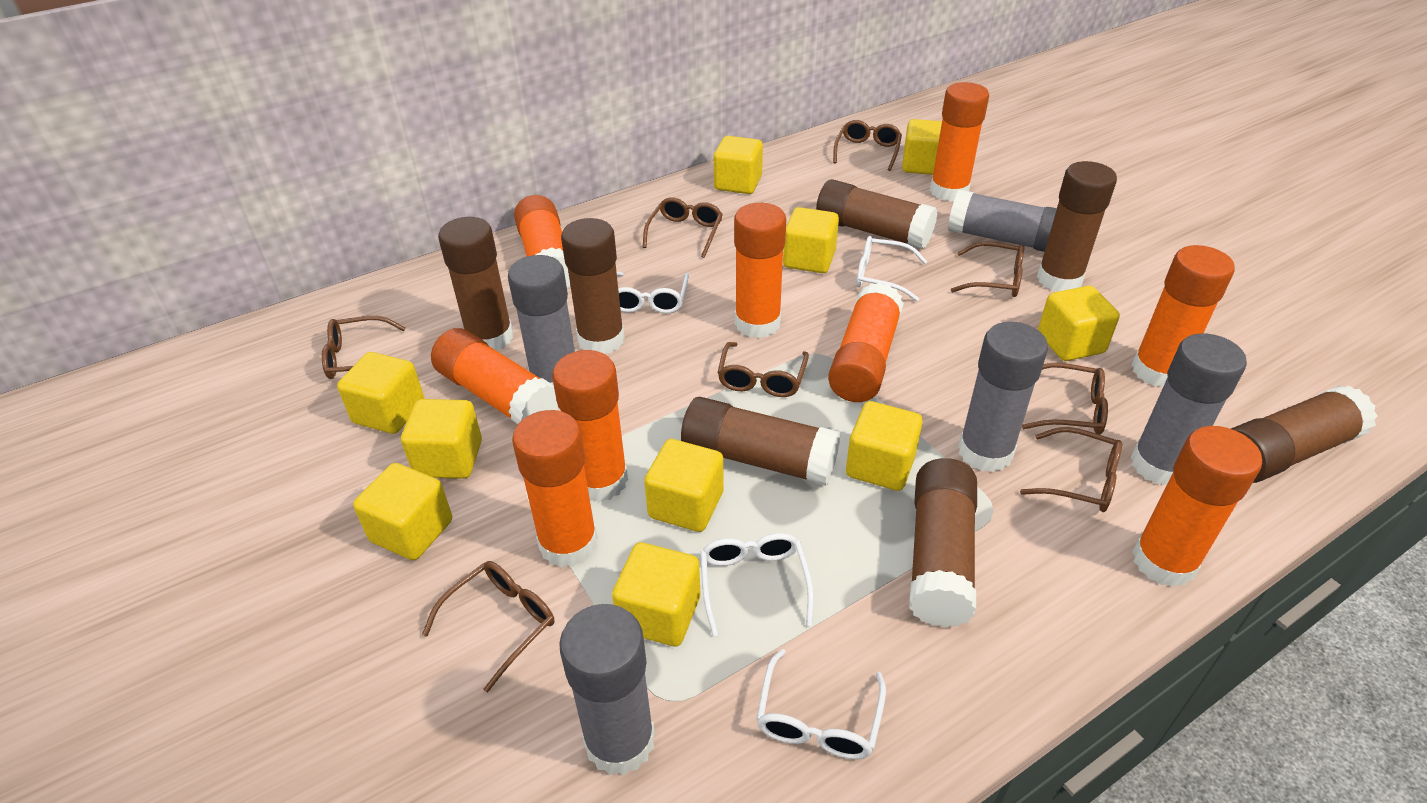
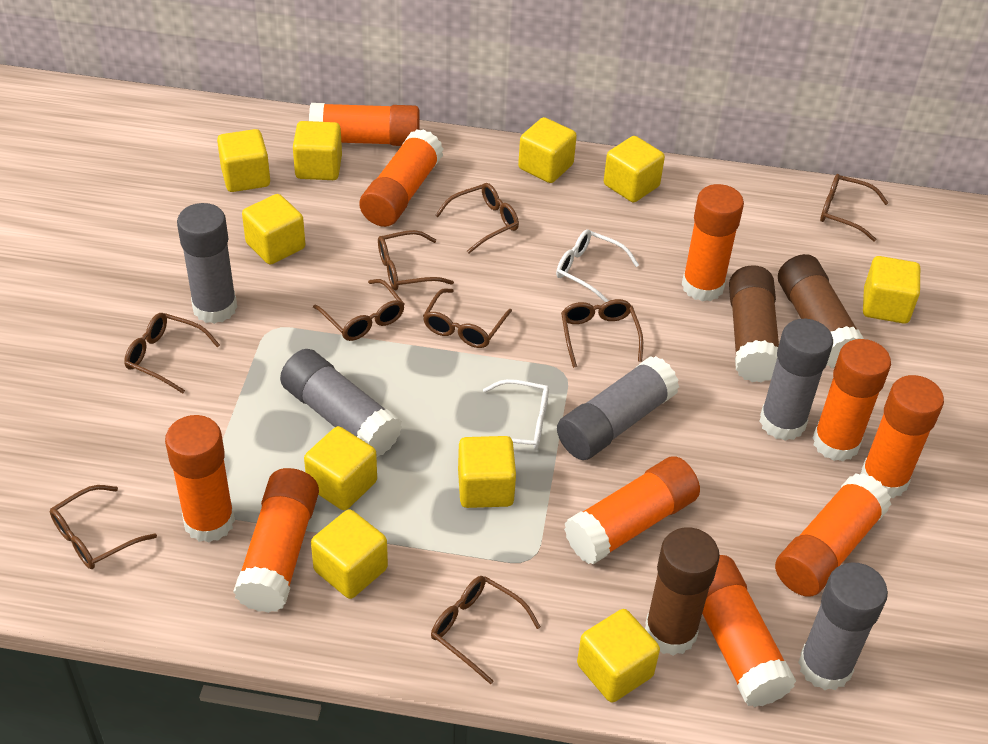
brown glasses: 8 -> 9
brown glue stick: 7 -> 3
orange glue stick: 9 -> 10
white glasses: 4 -> 2

